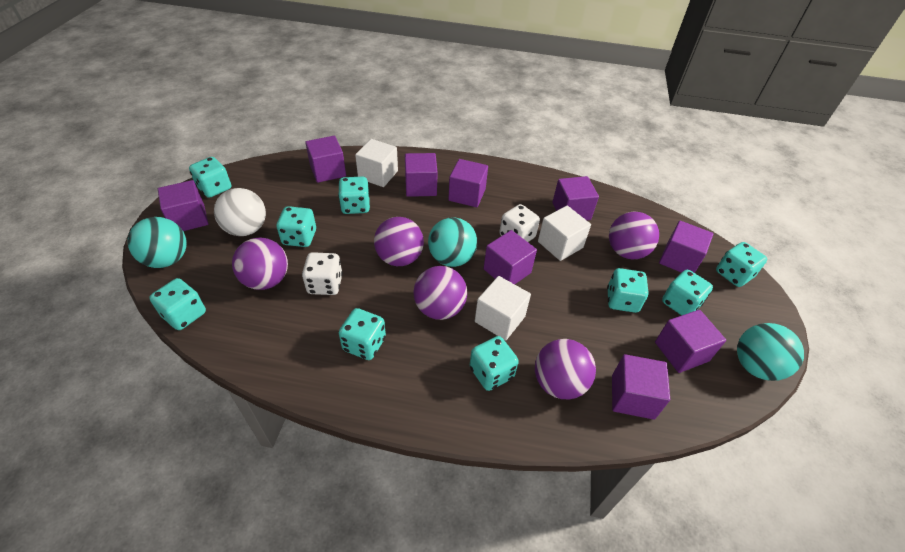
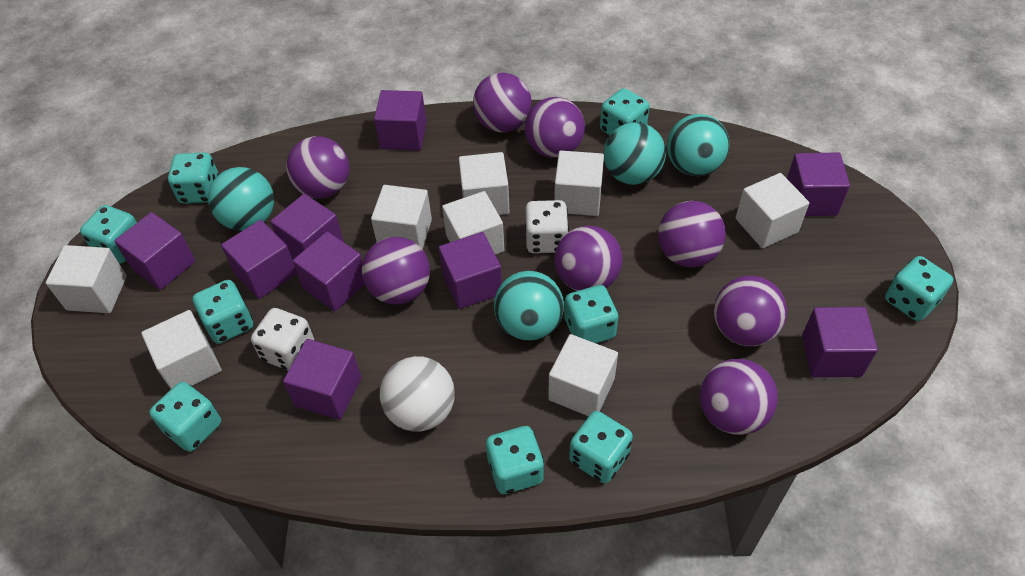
purple ball: 5 -> 8
turquoise ball: 3 -> 4
white cube: 3 -> 8

